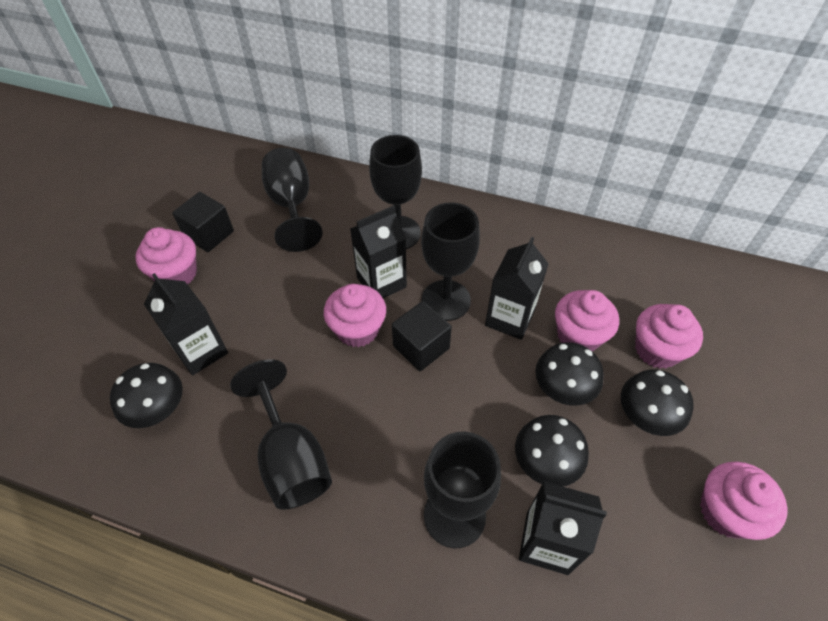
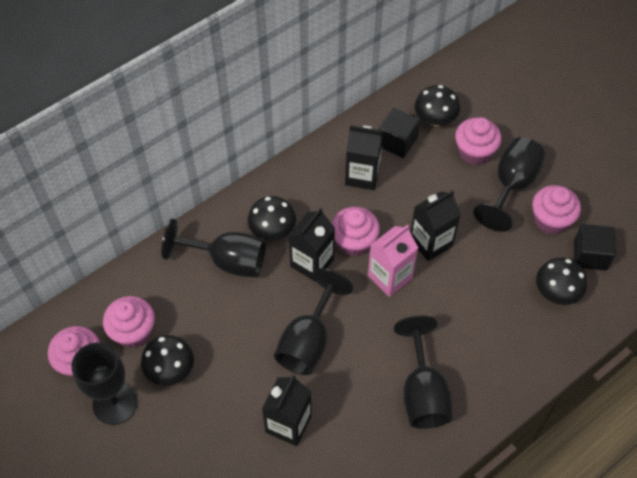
pink carton: 0 -> 1

